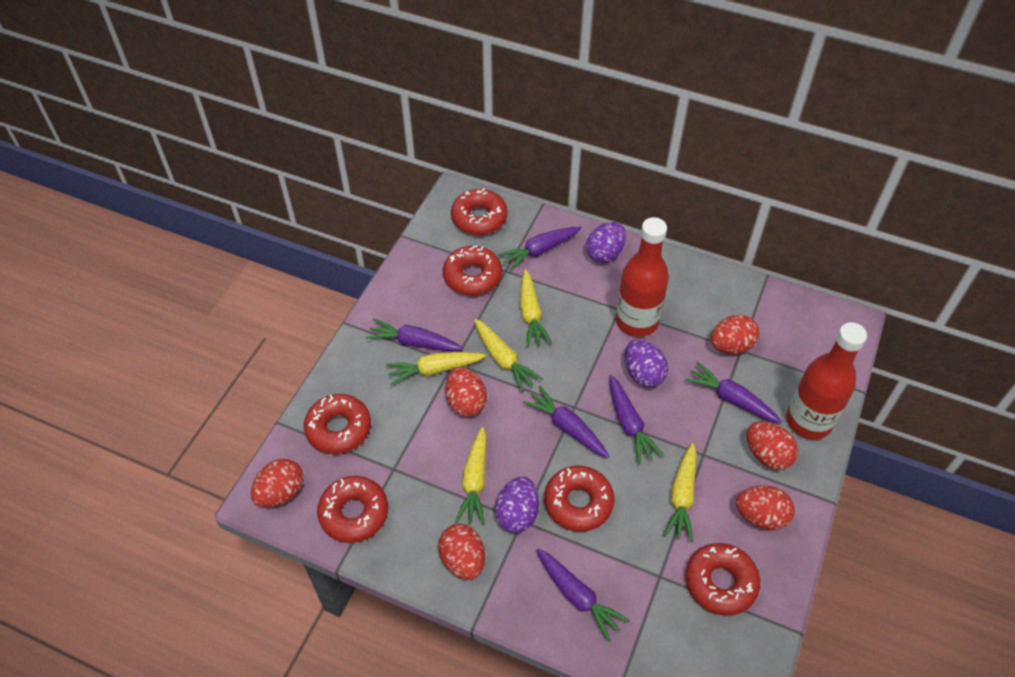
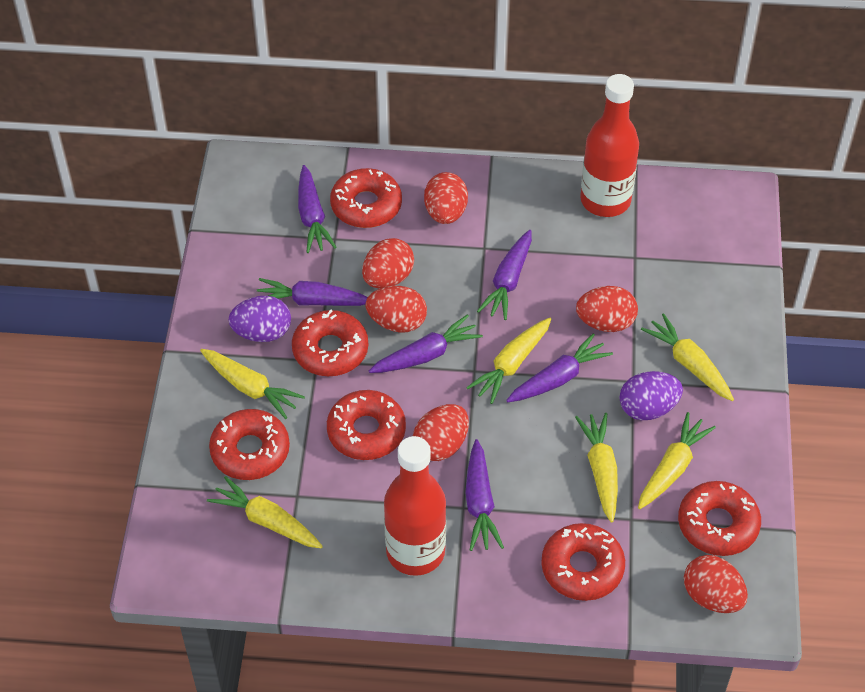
purple egg: 3 -> 2
yellow carrot: 5 -> 6

